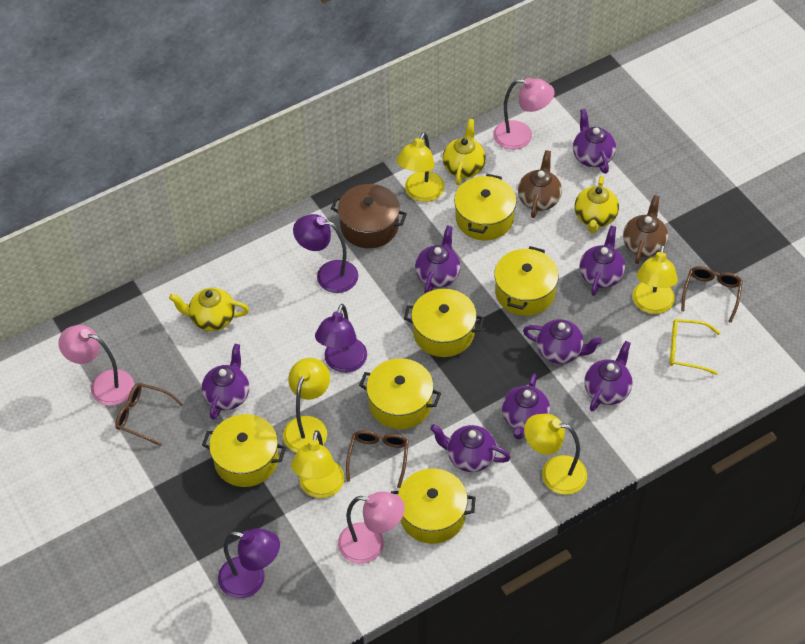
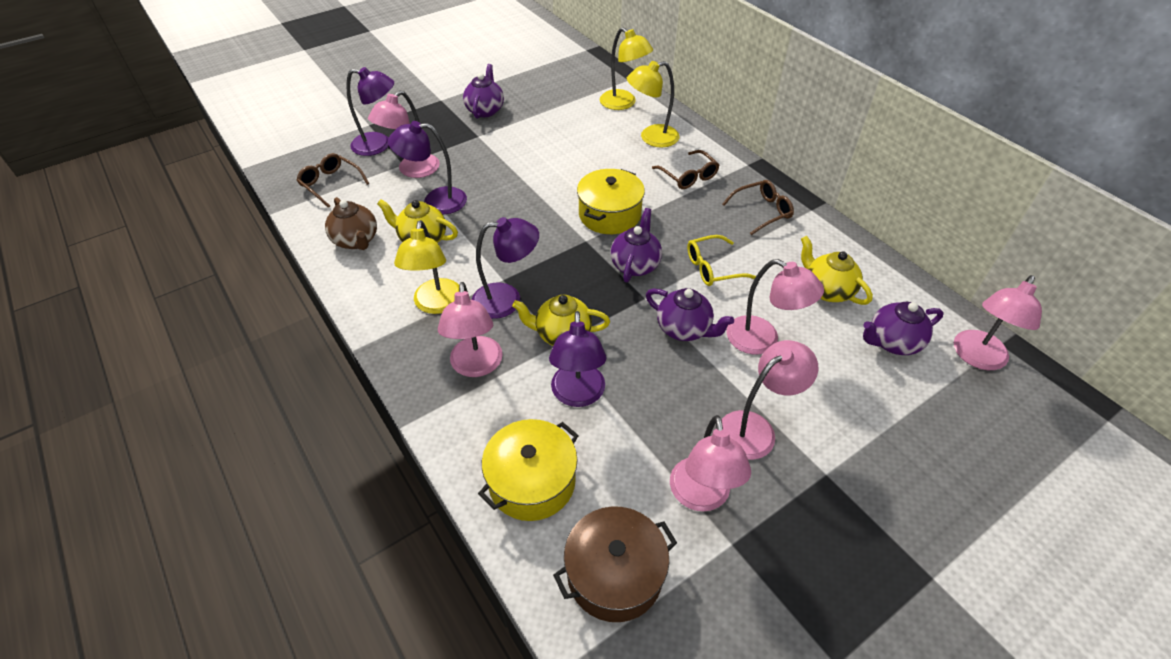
brown teapot: 2 -> 1
pink lamp: 3 -> 6
purple lamp: 3 -> 4
purple teapot: 8 -> 4
yellow lamp: 5 -> 3
yellow pot: 6 -> 2

